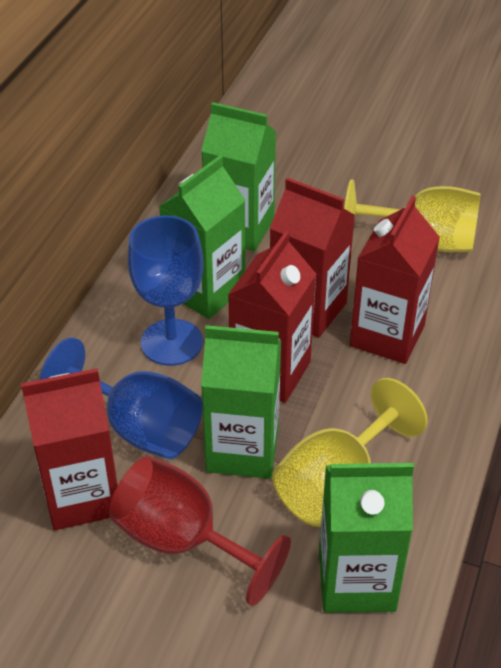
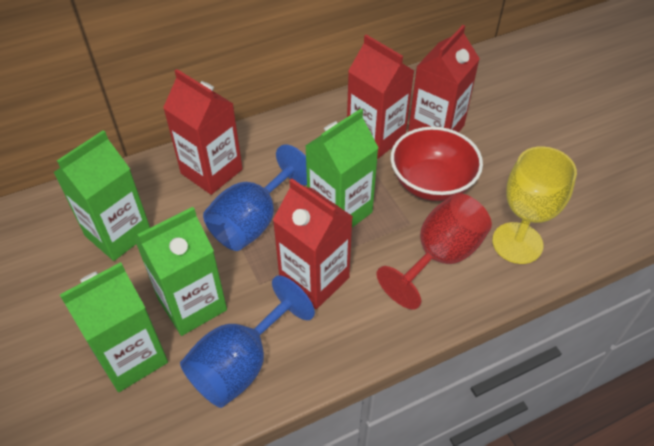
red bowl: 0 -> 1
yellow goblet: 2 -> 1

